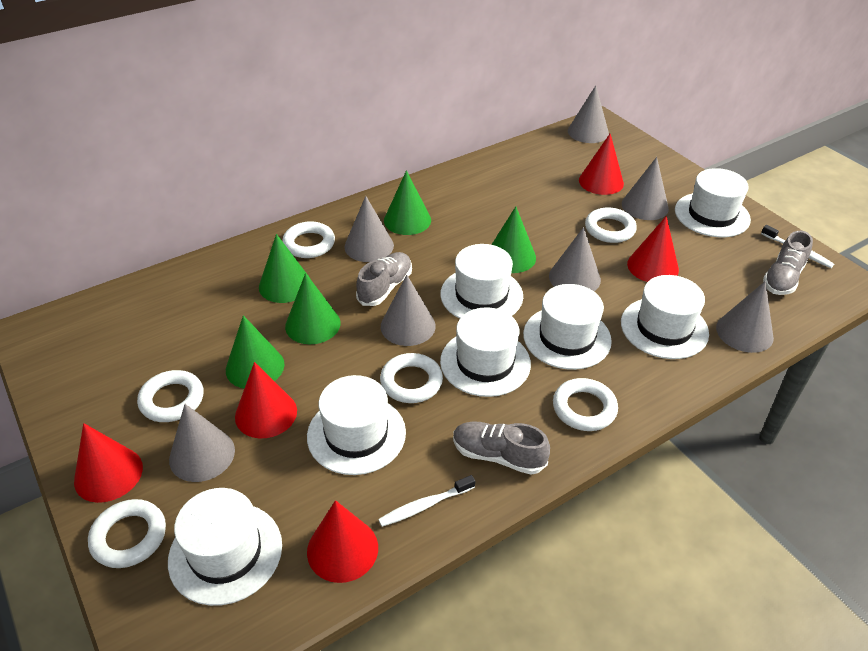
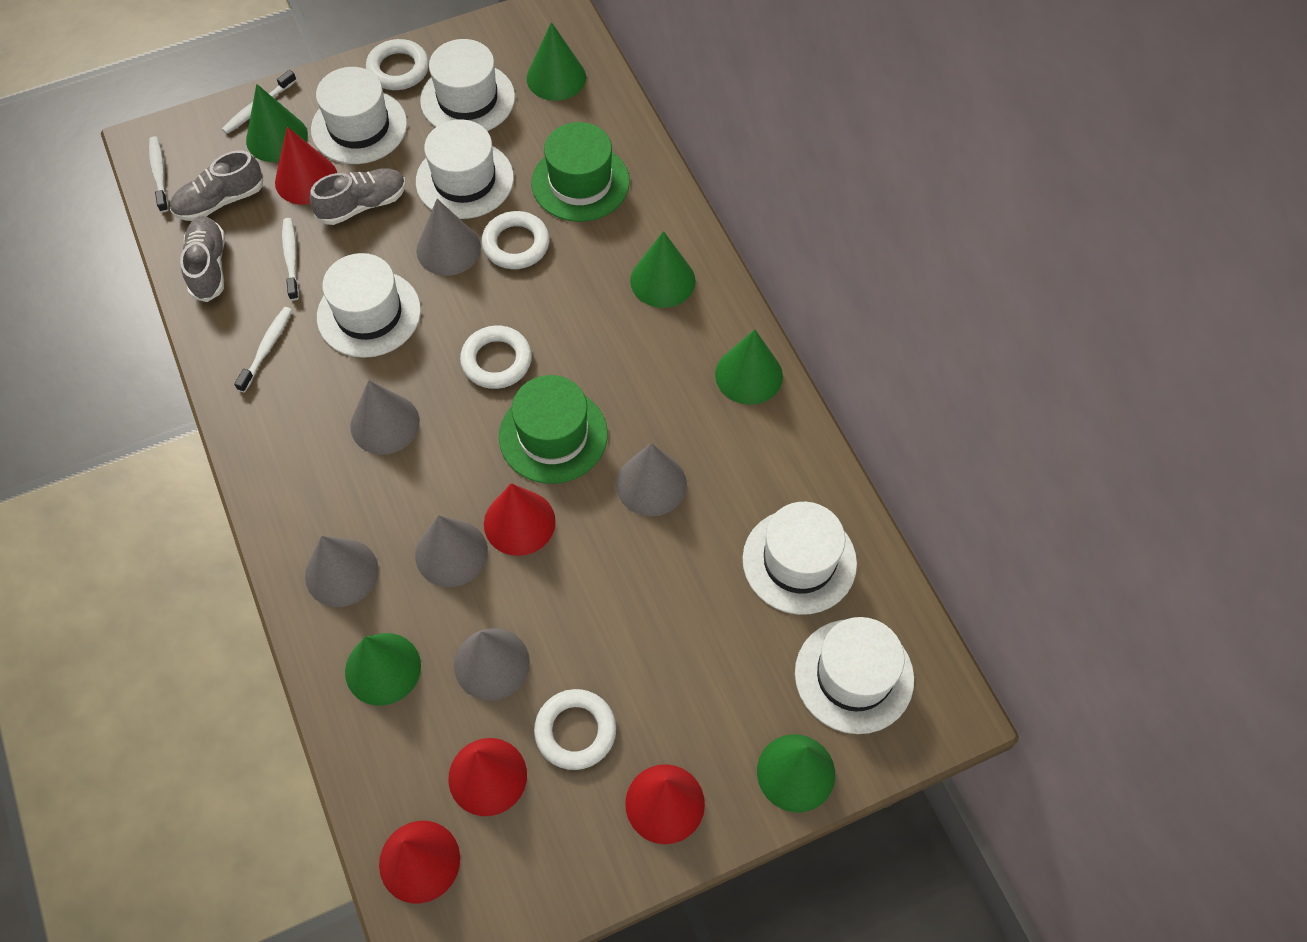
green cone: 5 -> 6
green hat: 0 -> 2
grey cone: 7 -> 6
white hat: 7 -> 6
white ring: 6 -> 4
white toothbrush: 2 -> 4

